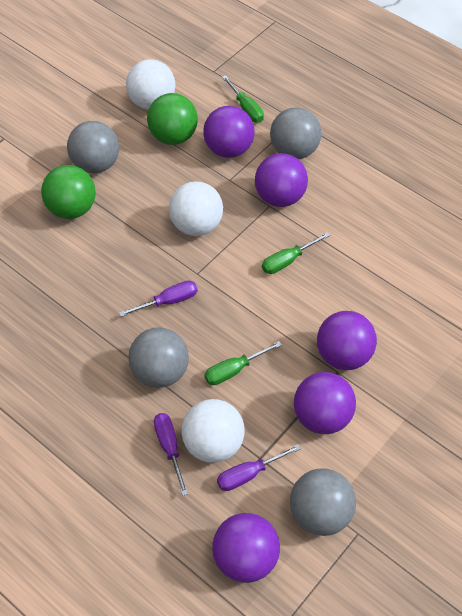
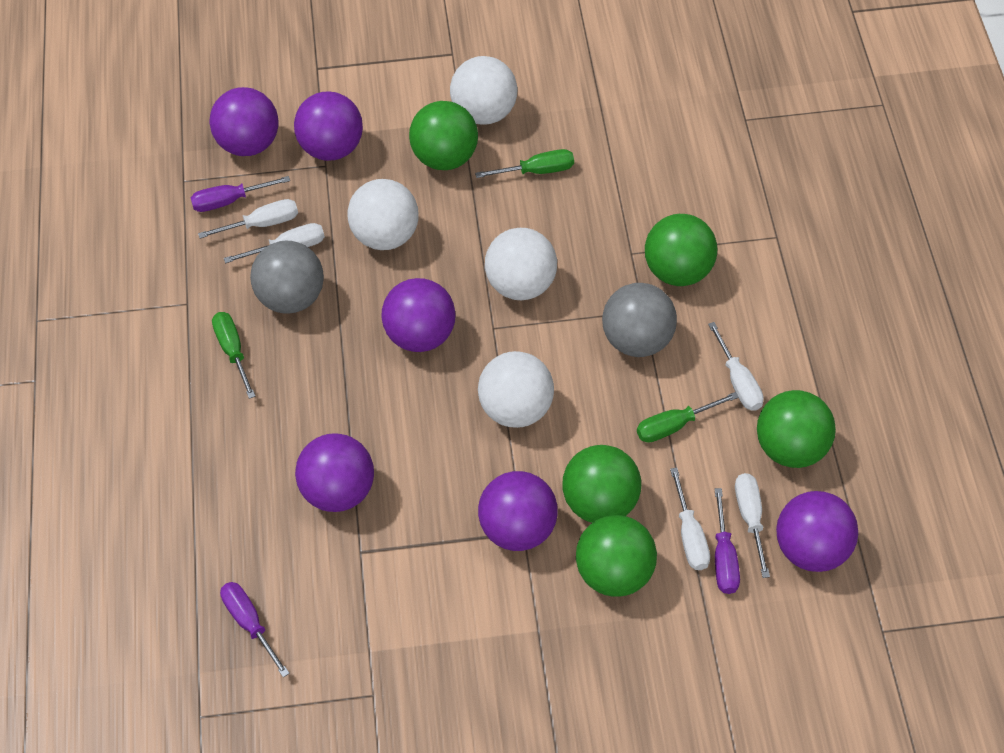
green ball: 2 -> 5
grey ball: 4 -> 2
purple ball: 5 -> 6
white ball: 3 -> 4
white screwdriver: 0 -> 5

